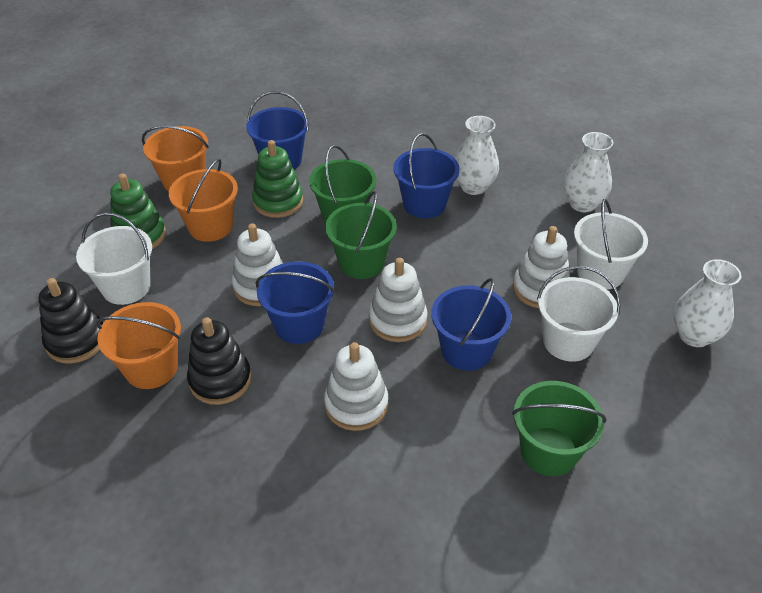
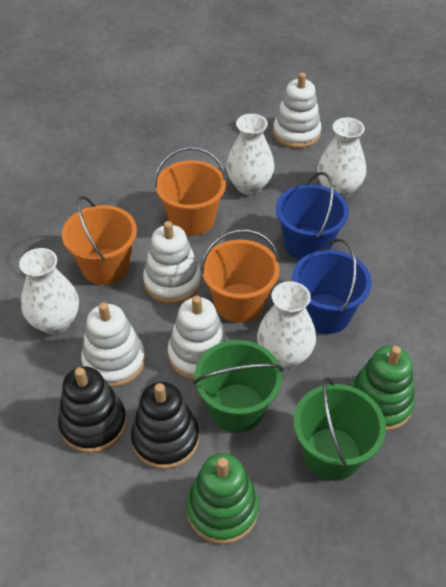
blue bucket: 4 -> 2
green bucket: 3 -> 2
white bucket: 3 -> 0
white vase: 3 -> 4

